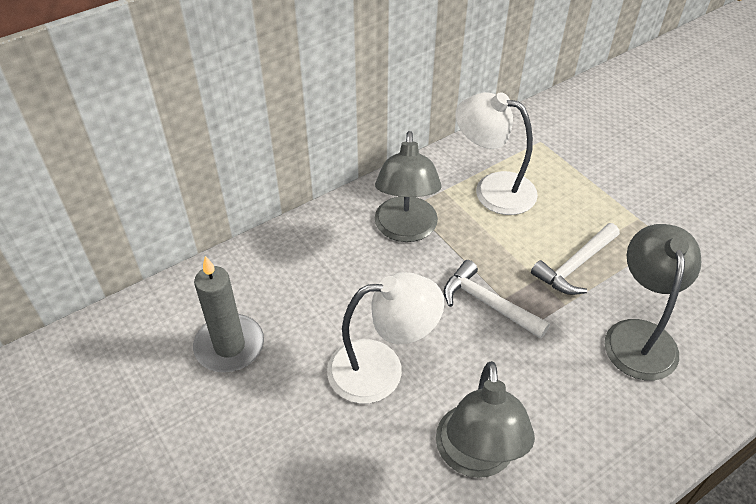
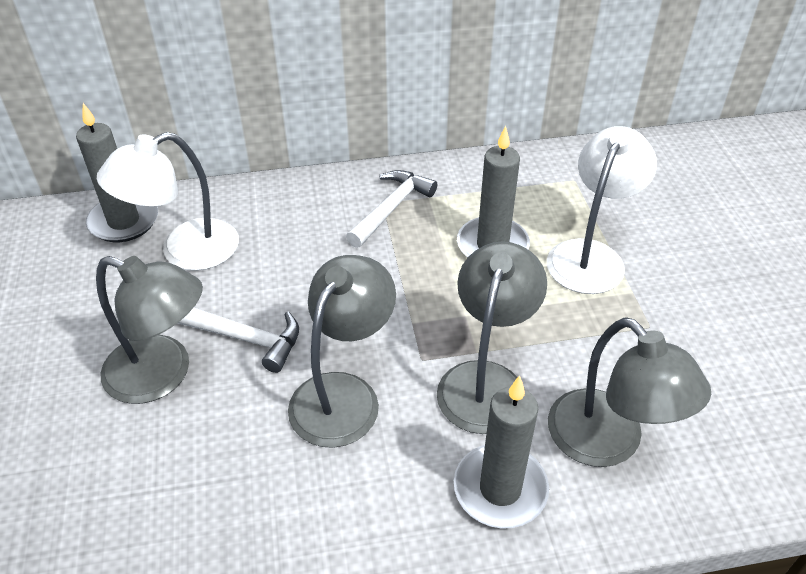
grey candle: 1 -> 3
grey lamp: 3 -> 4

